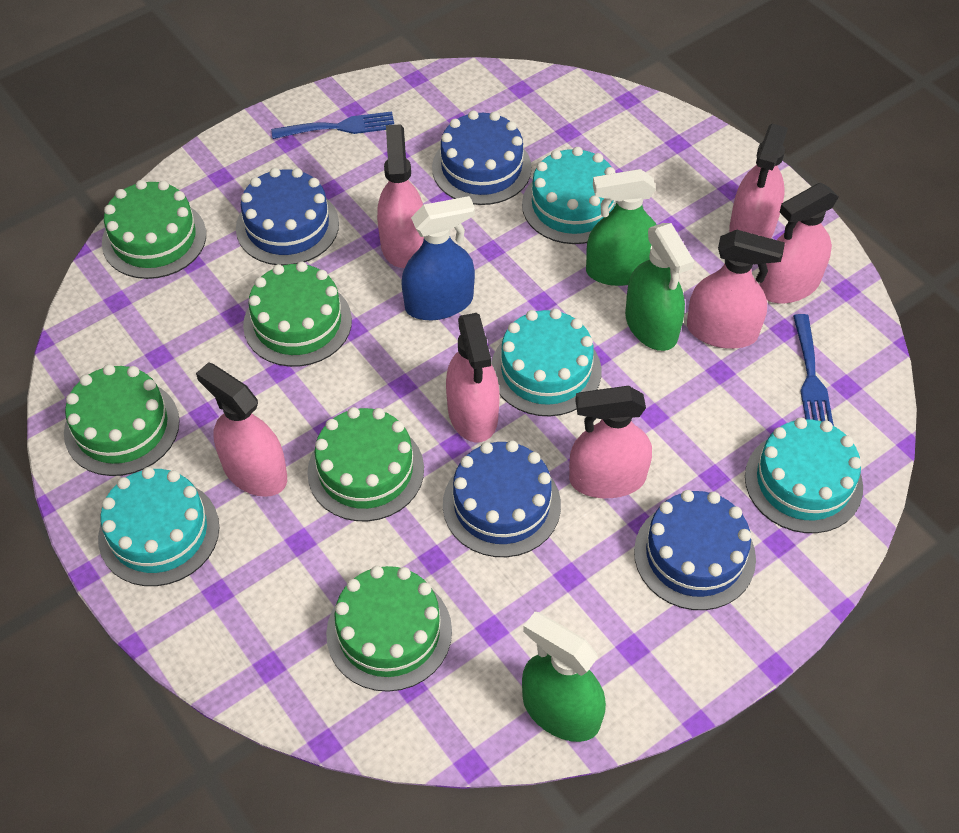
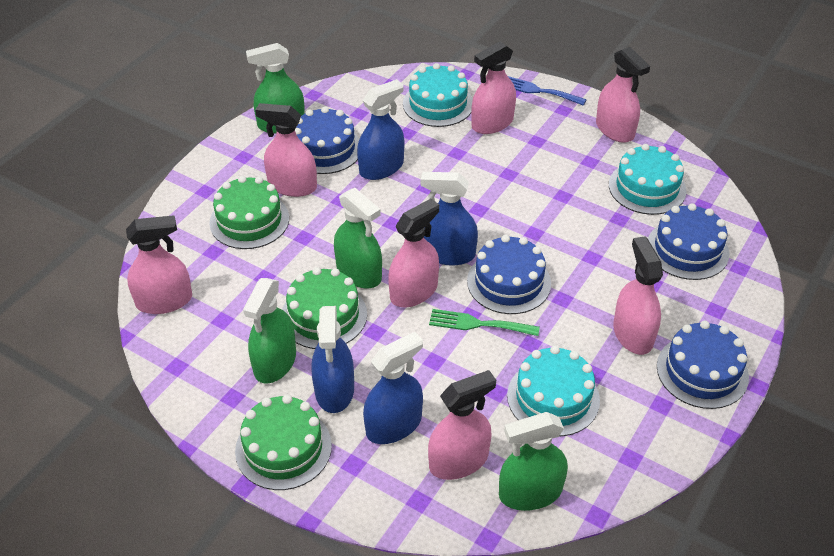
blue fork: 2 -> 1
blue spray bottle: 1 -> 4
green cake: 5 -> 3
green fork: 0 -> 1
green spray bottle: 3 -> 4
turquoise cake: 4 -> 3

